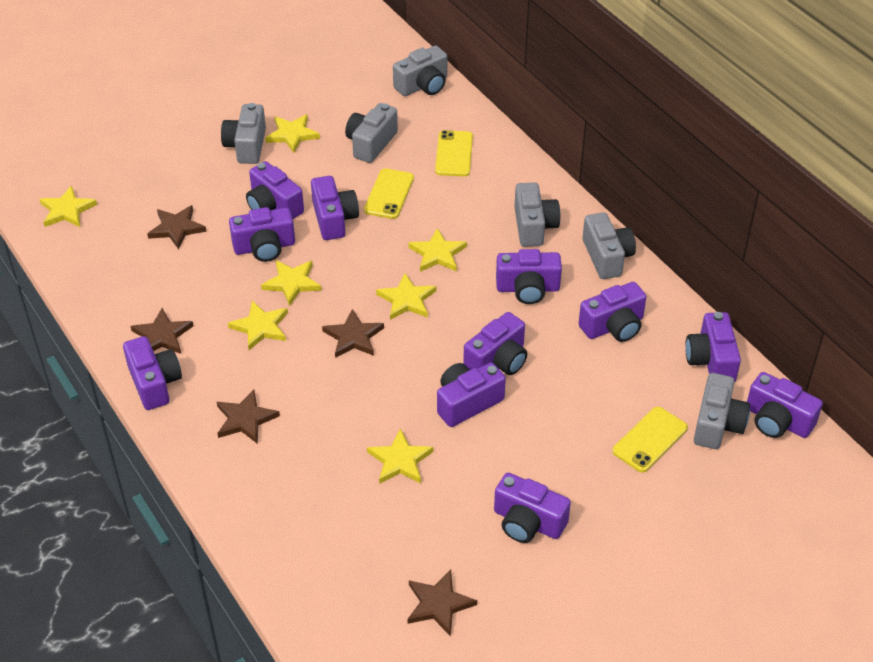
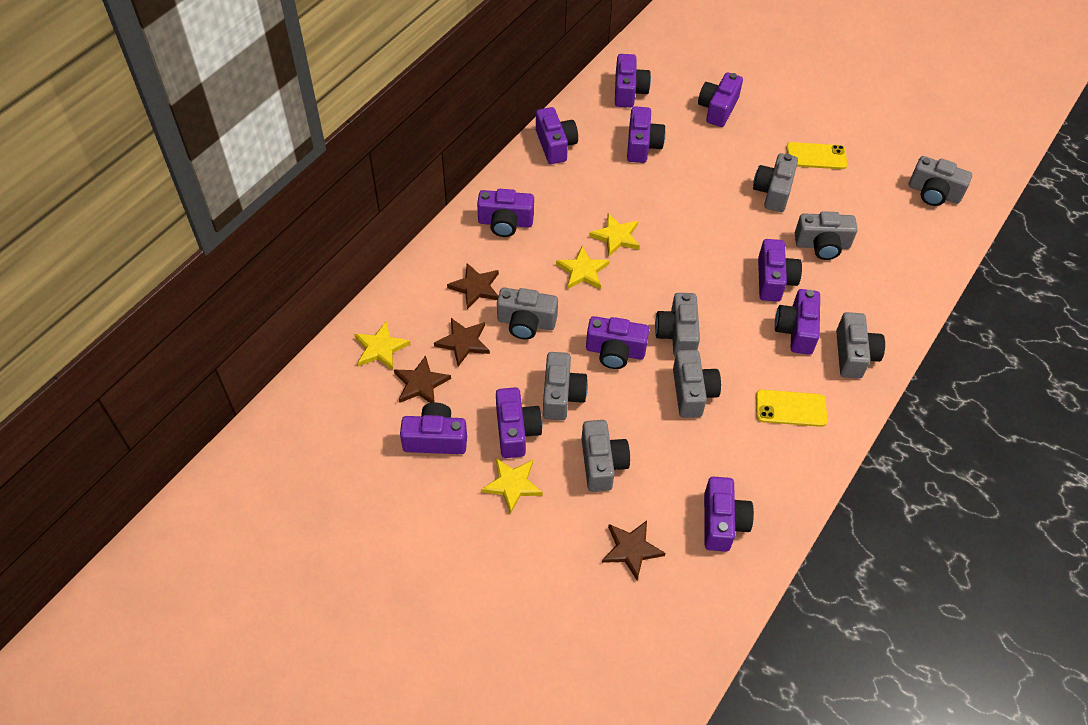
brown star: 5 -> 4
grey camera: 6 -> 9
yellow phone: 3 -> 2
yellow star: 7 -> 4

